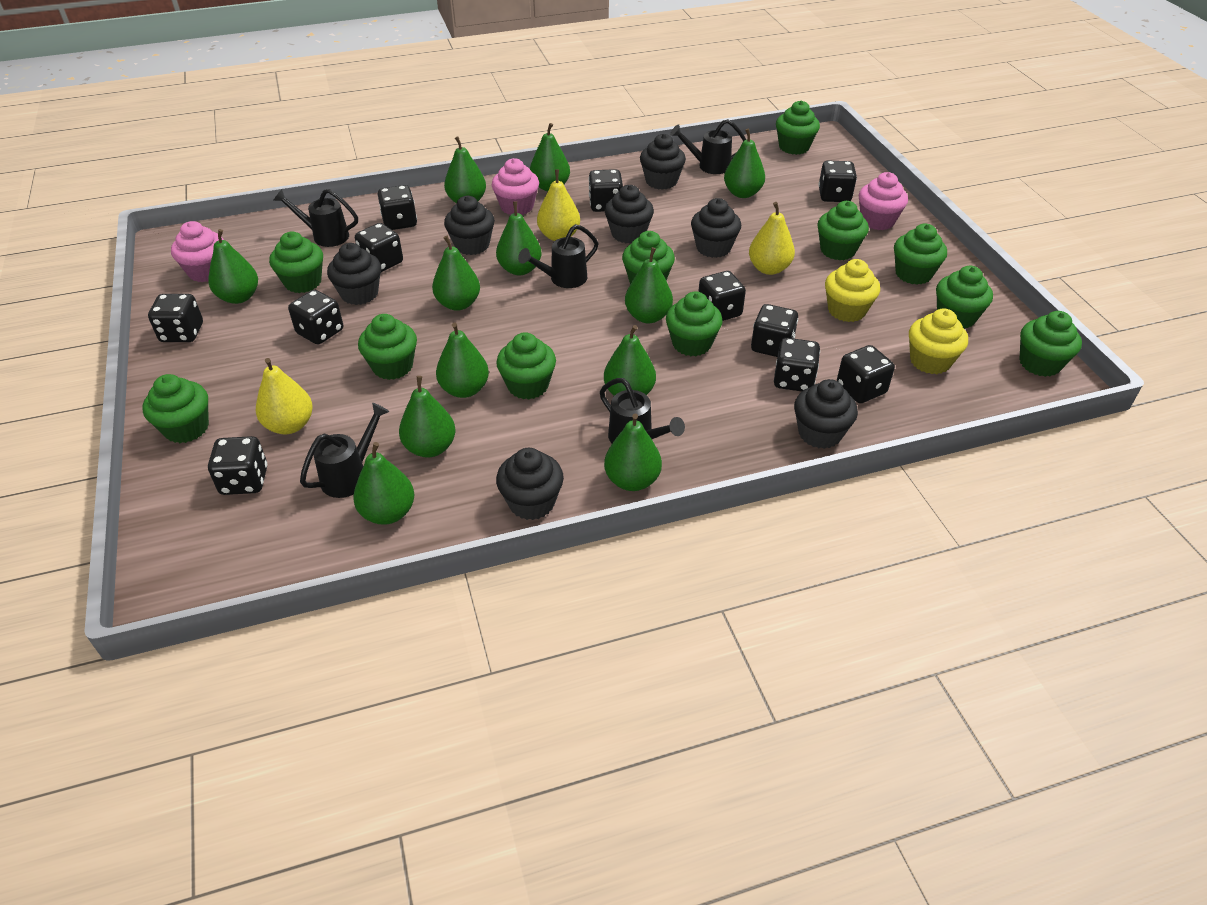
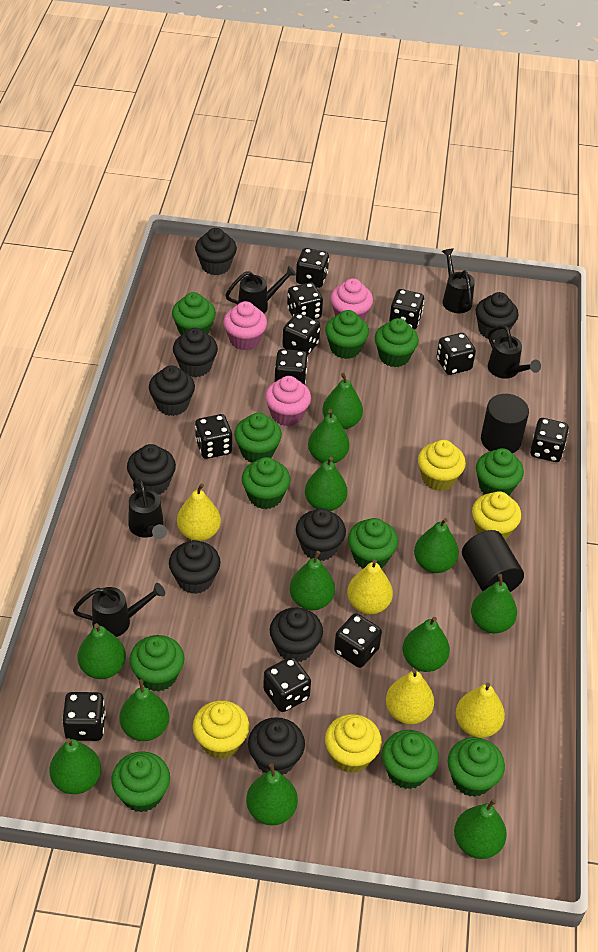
black cupcake: 7 -> 9
black cylinder: 0 -> 2
yellow cupcake: 2 -> 4
yellow pear: 3 -> 4

